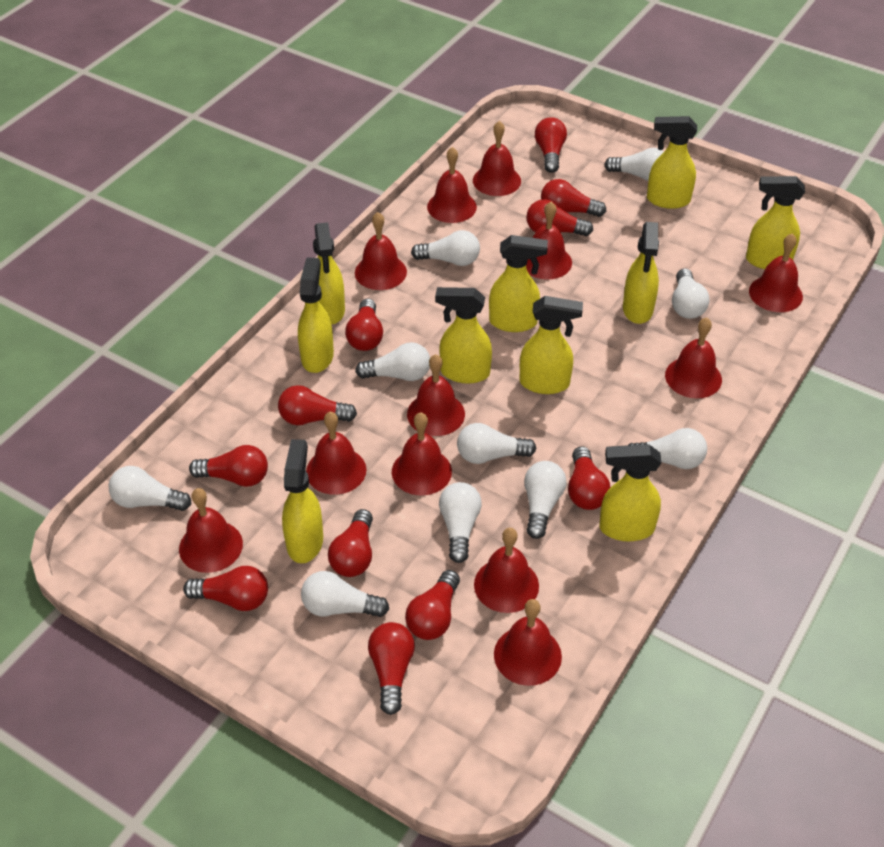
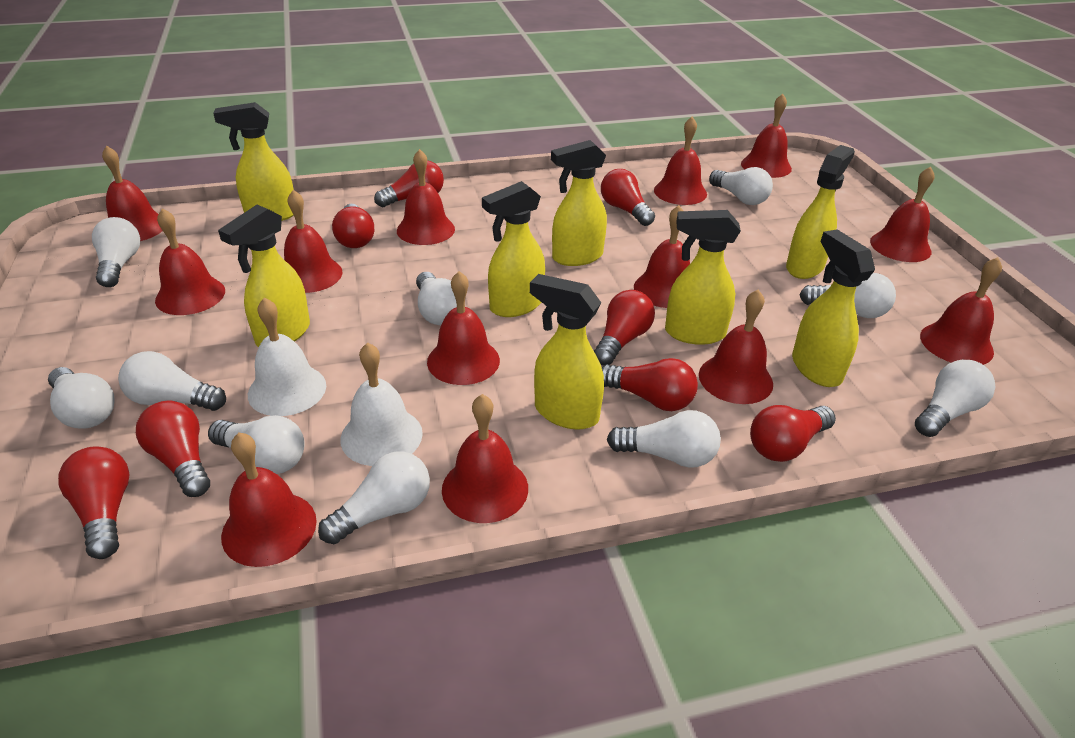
red bell: 12 -> 13
red light bulb: 11 -> 8
white bell: 0 -> 2
yellow spray bottle: 10 -> 8

